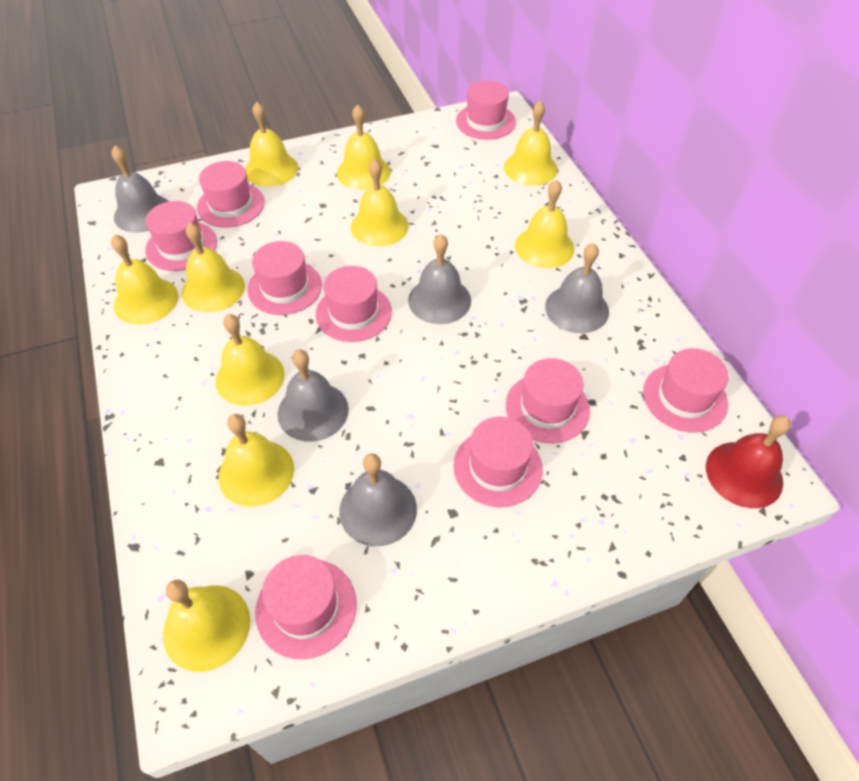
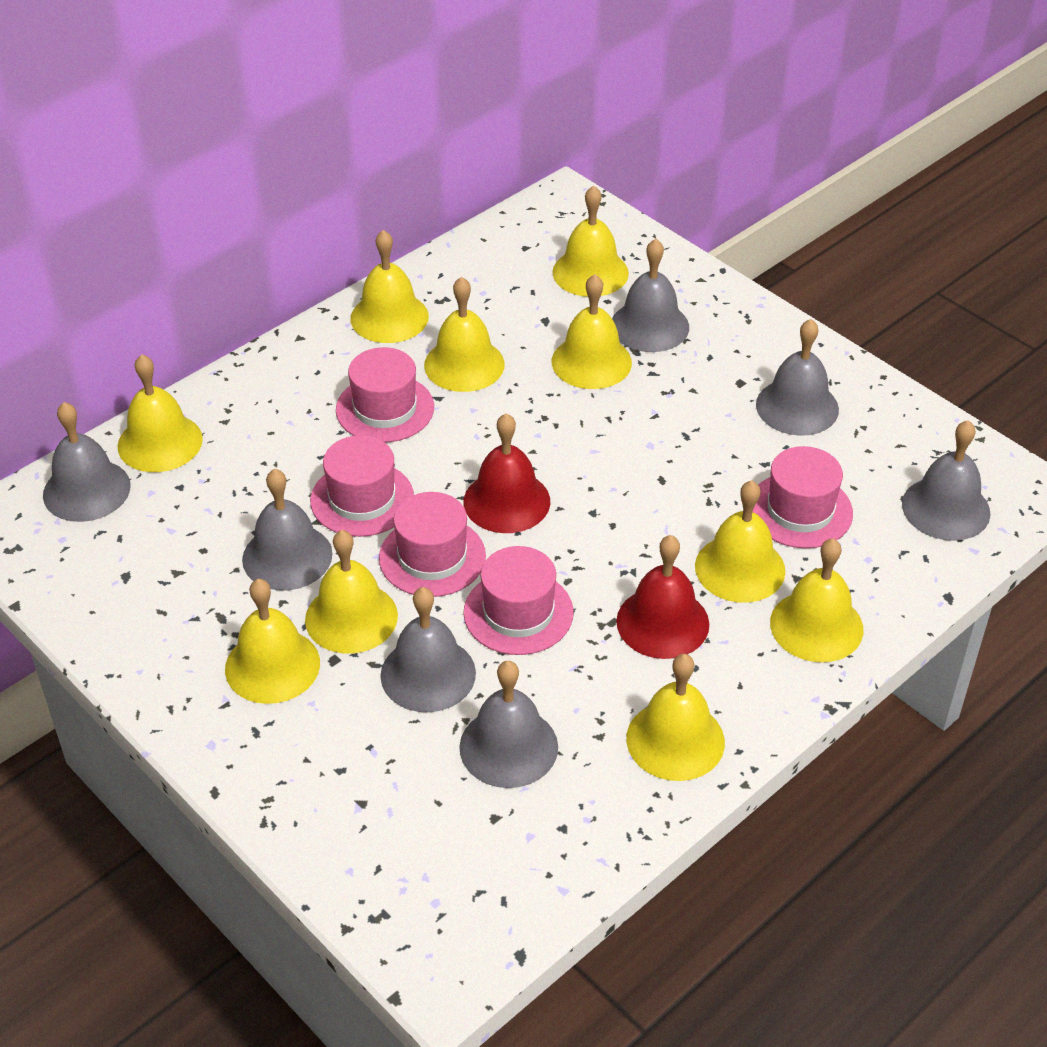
grey bell: 5 -> 7
pink hat: 9 -> 5
red bell: 1 -> 2

